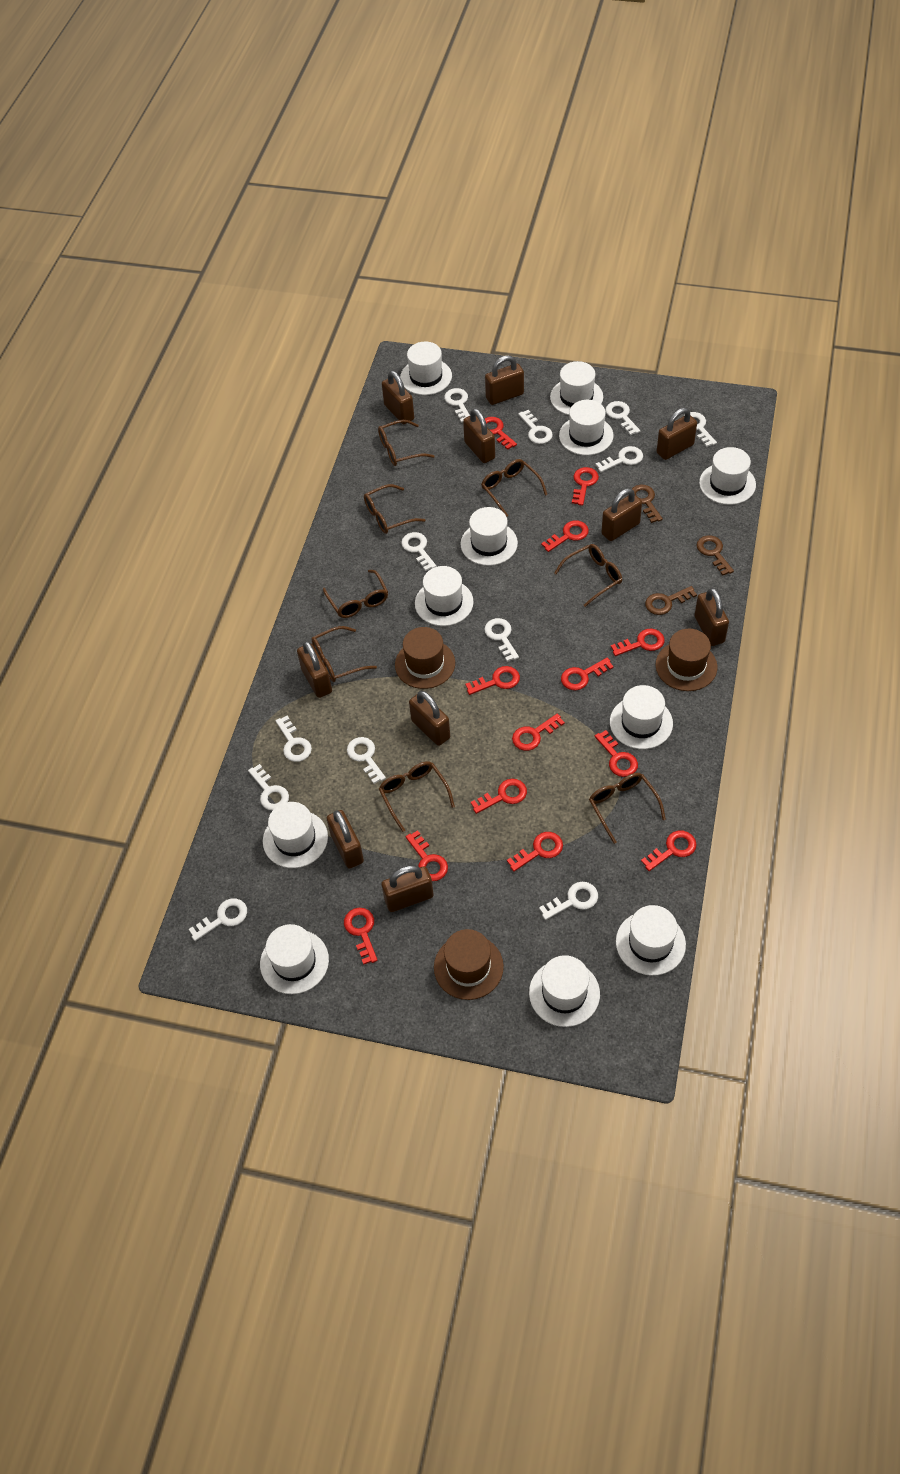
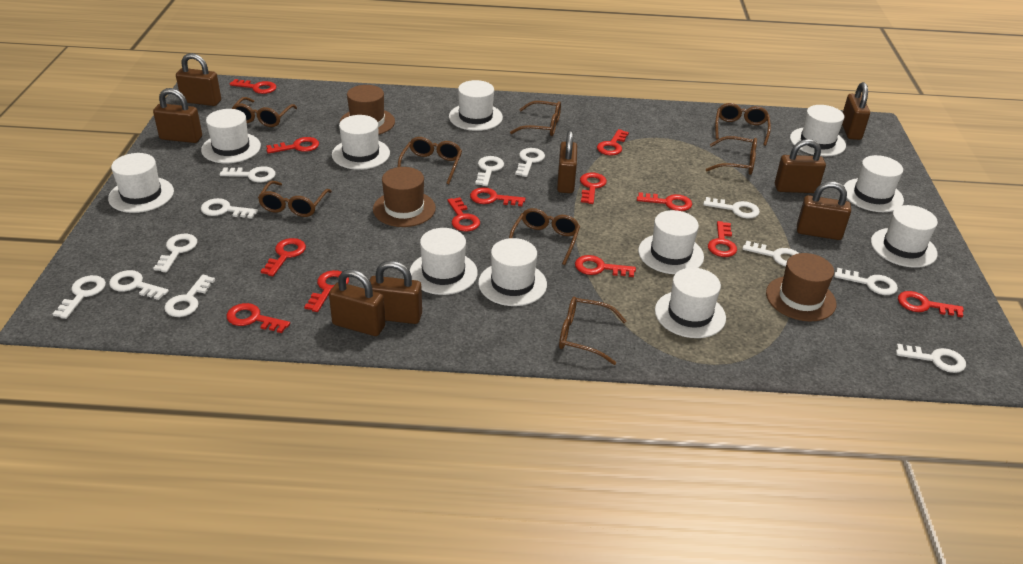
brown key: 3 -> 0
brown padlock: 10 -> 8

